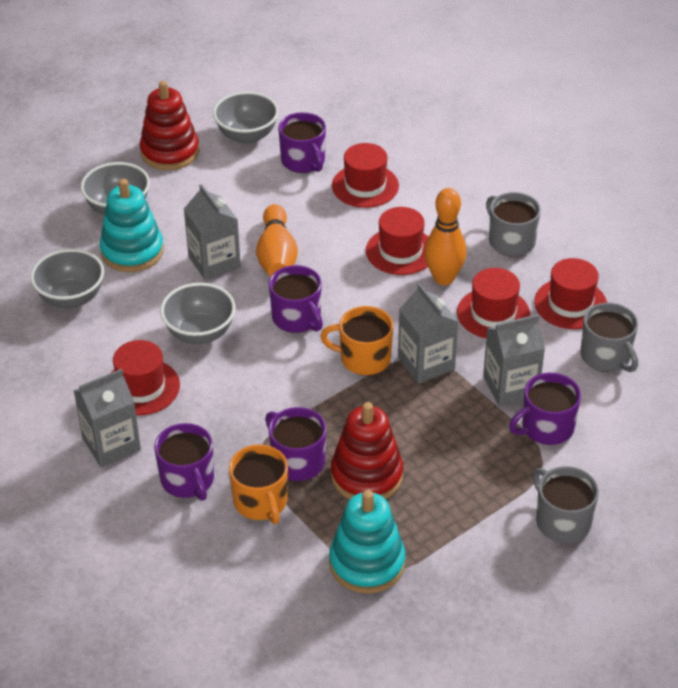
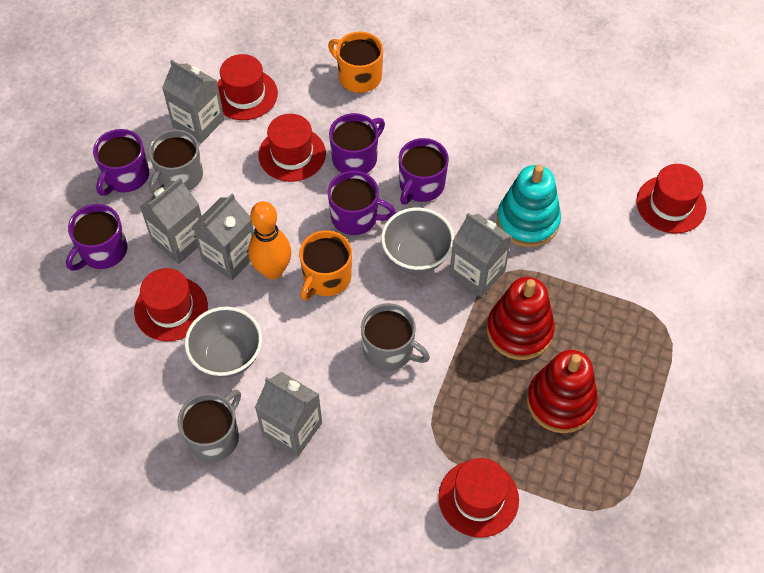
grey bowl: 4 -> 2
grey carton: 4 -> 5
orange bowling pin: 2 -> 1
turquoise stacking toy: 2 -> 1

